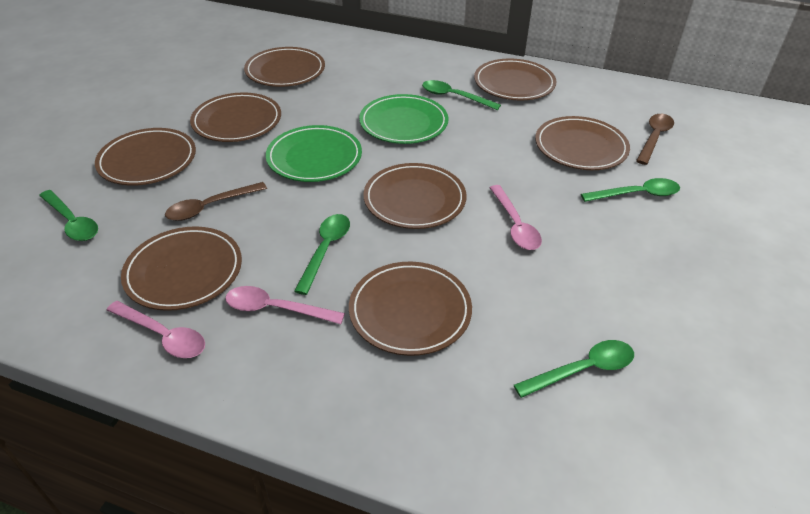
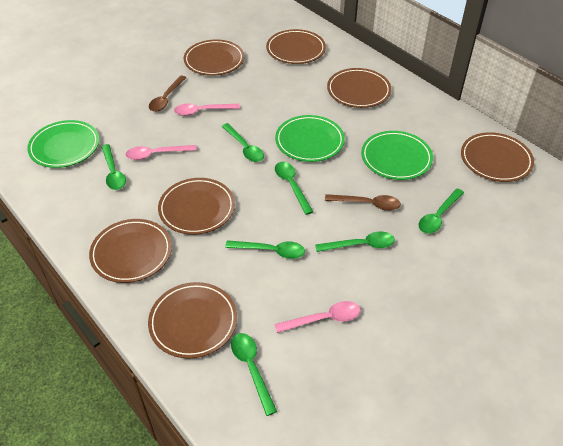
brown plate: 8 -> 7
green plate: 2 -> 3
green spoon: 5 -> 7

